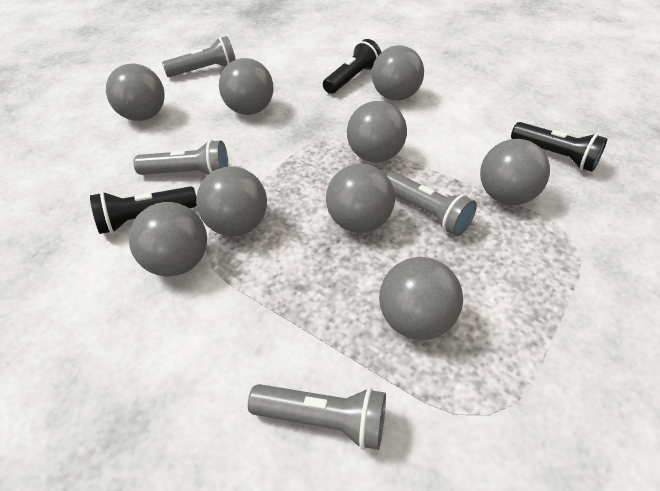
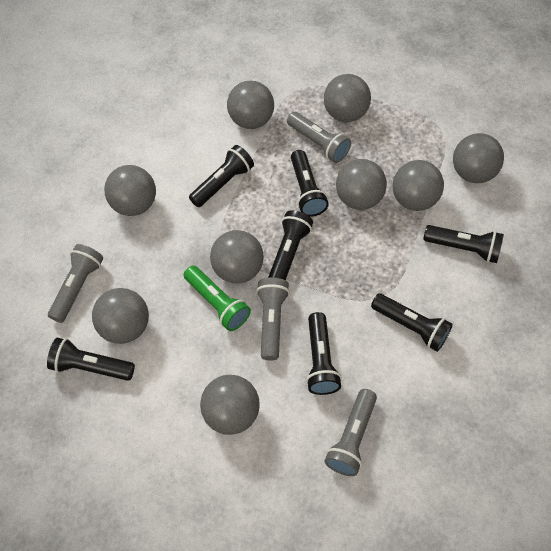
black flashlight: 3 -> 7
green flashlight: 0 -> 1

